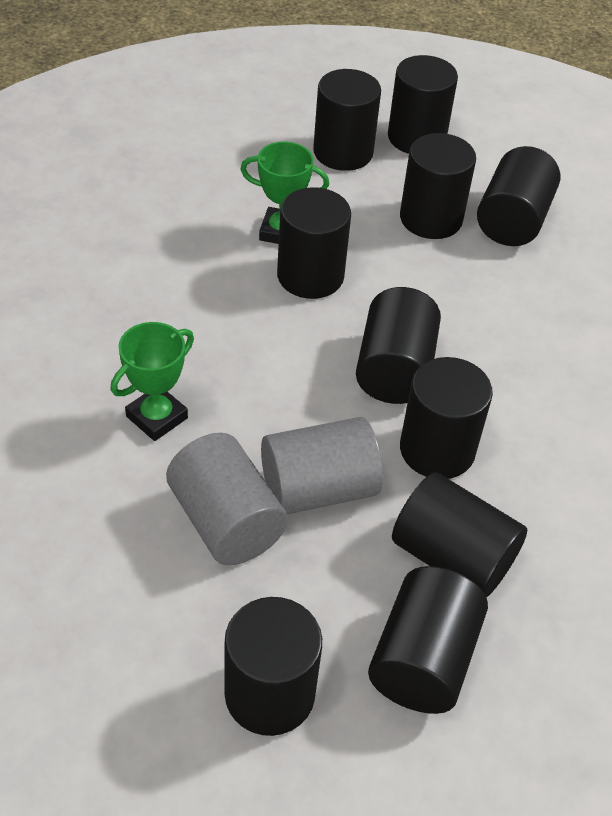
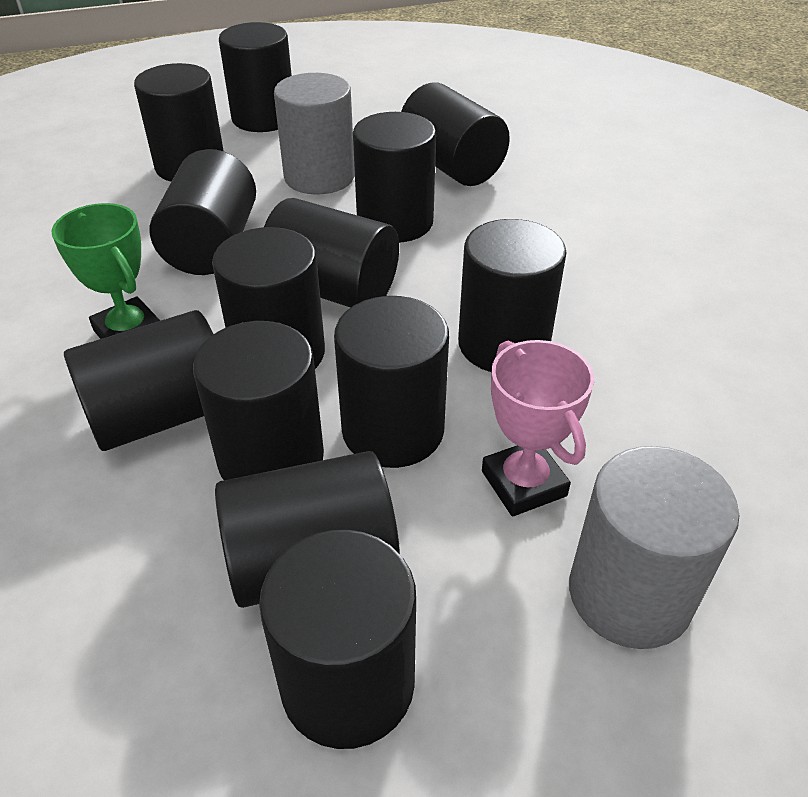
black cylinder: 10 -> 13
green trophy: 2 -> 1
pink trophy: 0 -> 1

